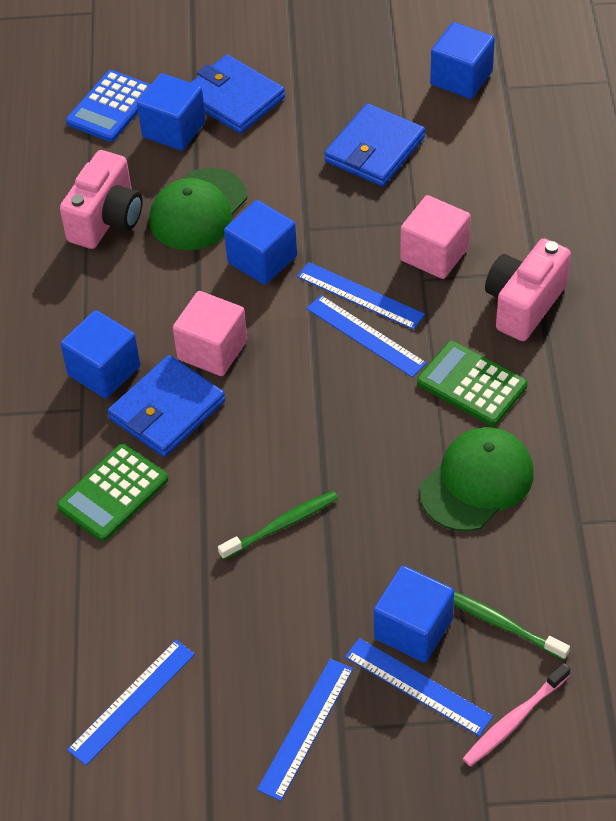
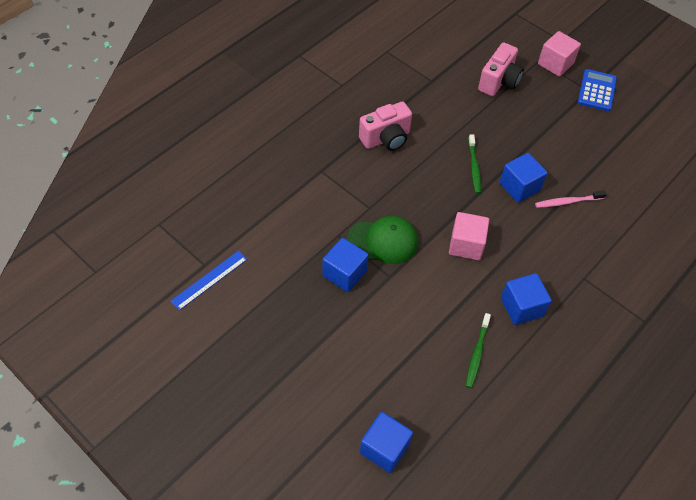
blue cube: 5 -> 4
blue ruler: 5 -> 1
blue wallet: 3 -> 0
green calculator: 2 -> 0
green cap: 2 -> 1

